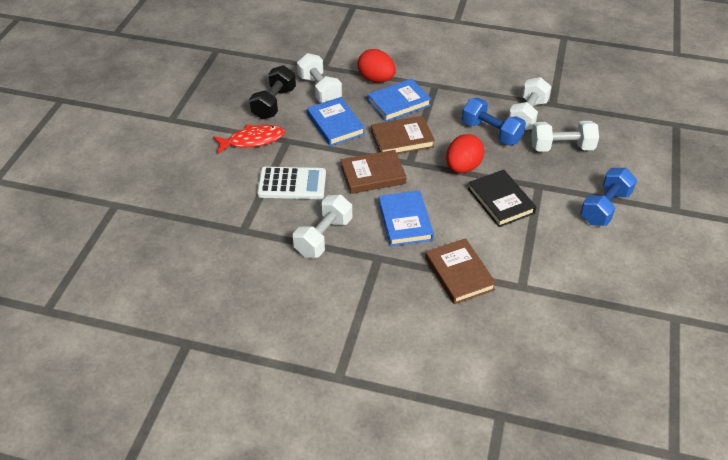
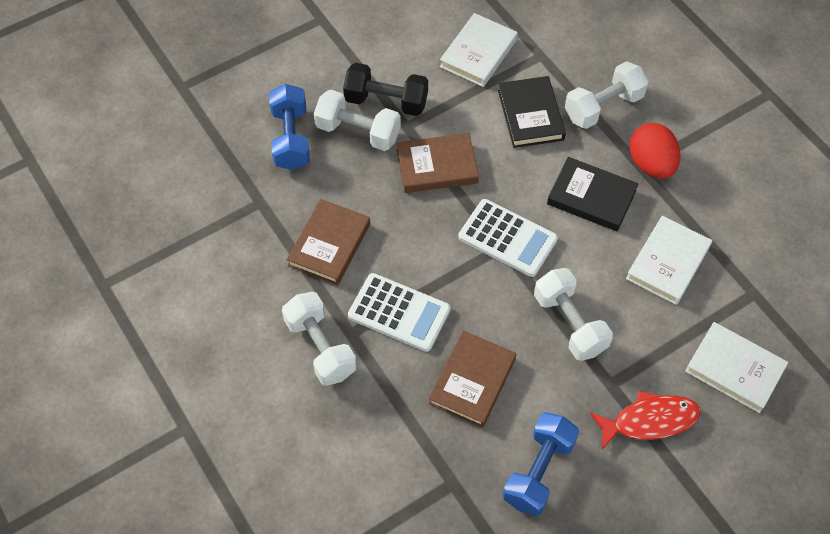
black book: 1 -> 2
blue book: 3 -> 0
red egg: 2 -> 1
white book: 0 -> 3
white calculator: 1 -> 2

